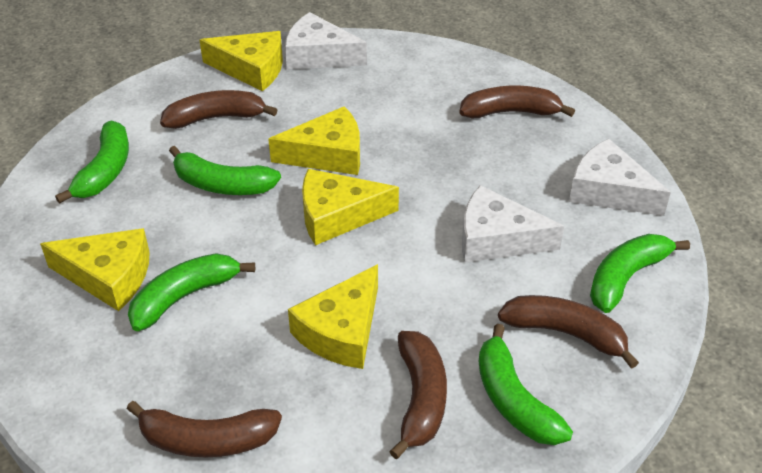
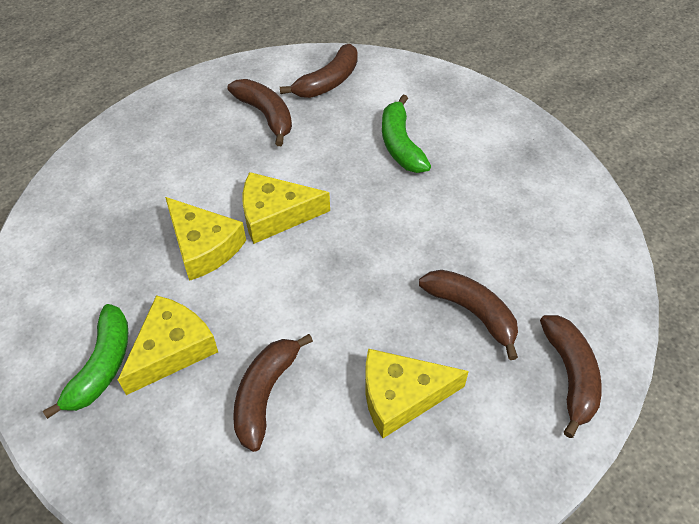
green banana: 5 -> 2
white cheese: 3 -> 0
yellow cheese: 5 -> 4

